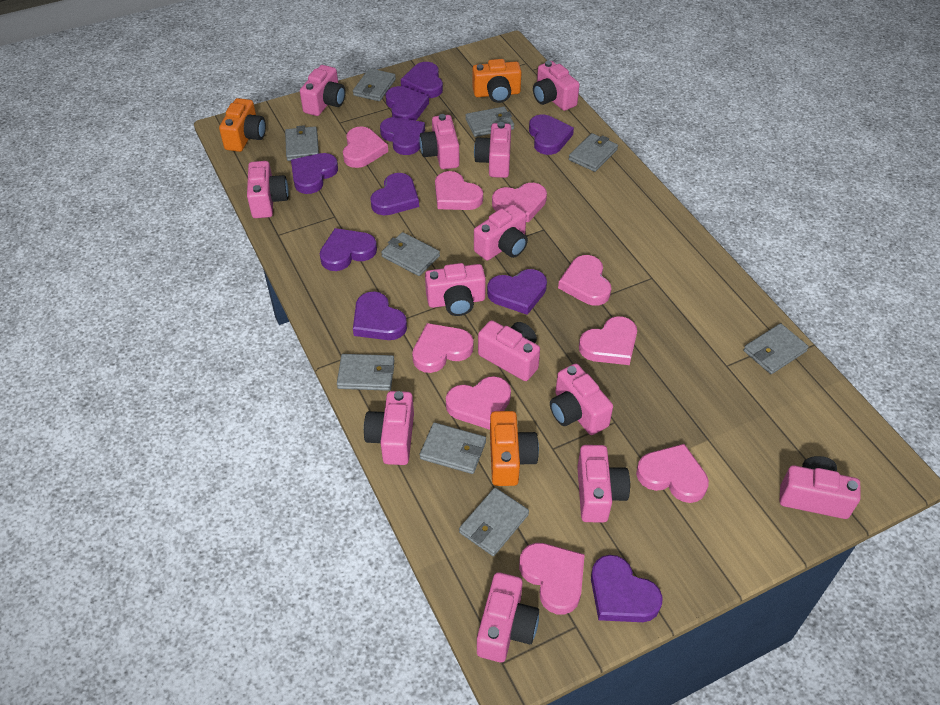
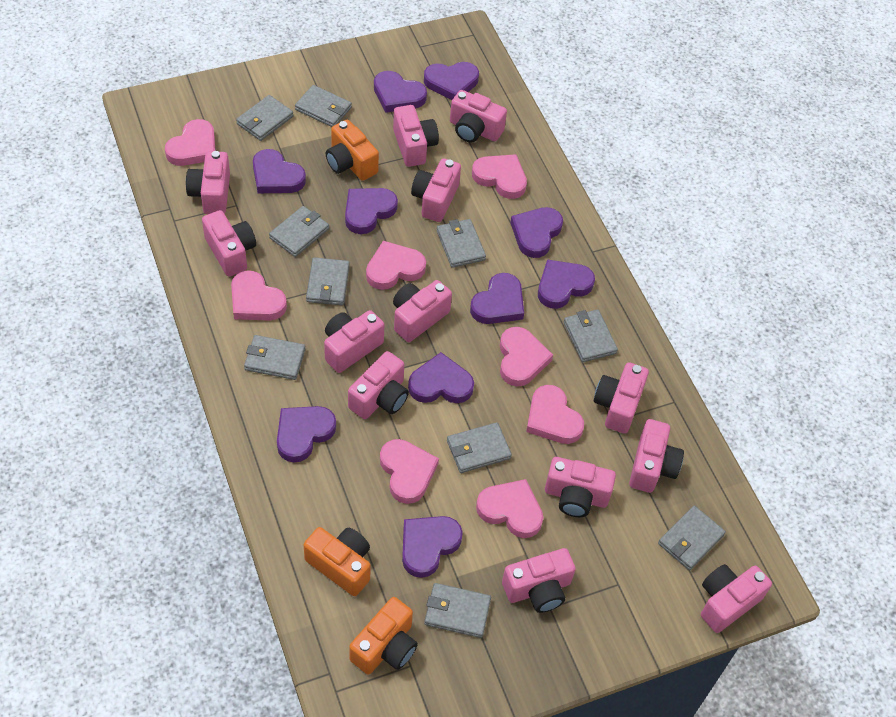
grey wallet: 9 -> 10
pink heart: 9 -> 8

